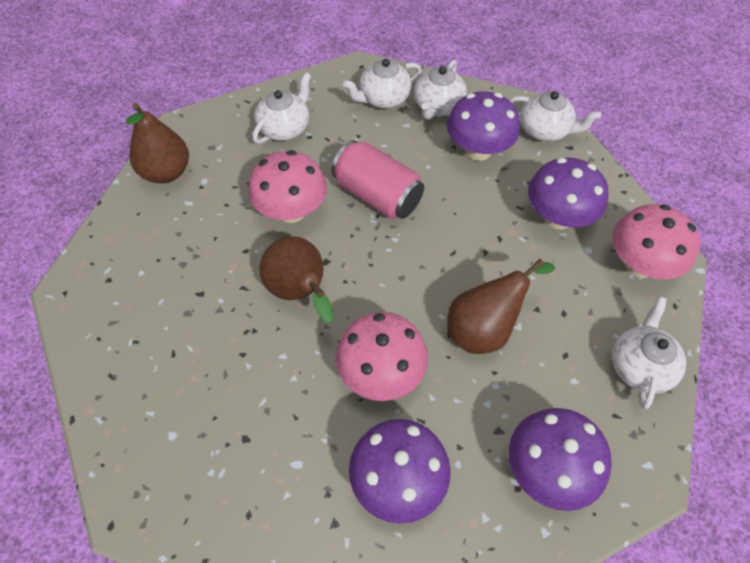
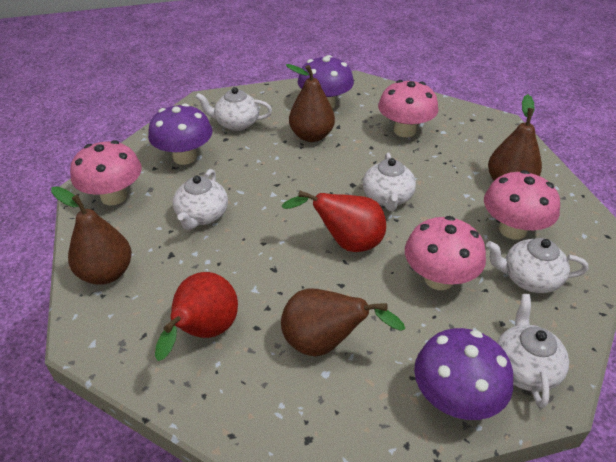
brown pear: 3 -> 4
pink can: 1 -> 0
pink mushroom: 3 -> 4
purple mushroom: 4 -> 3
red pear: 0 -> 2

